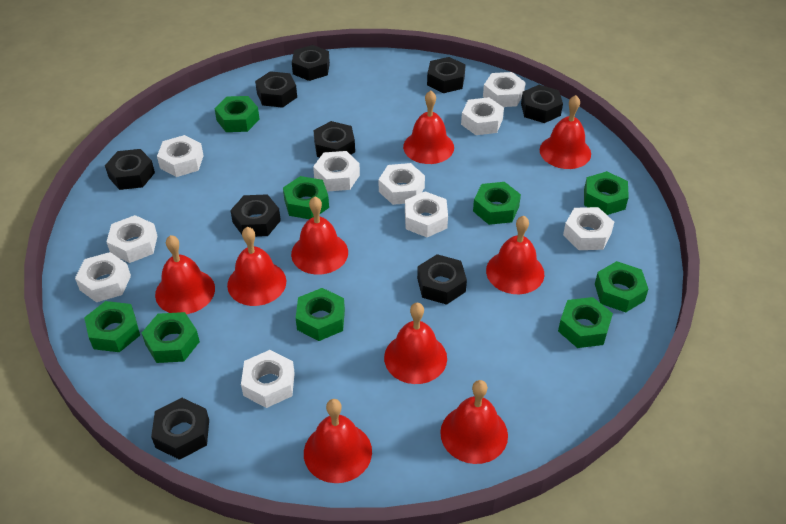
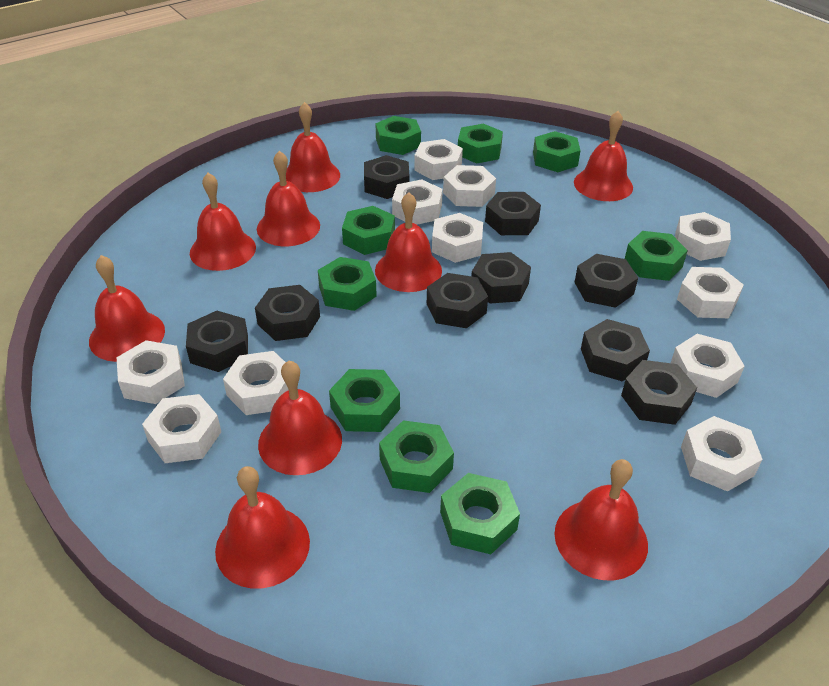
white nut: 10 -> 11

